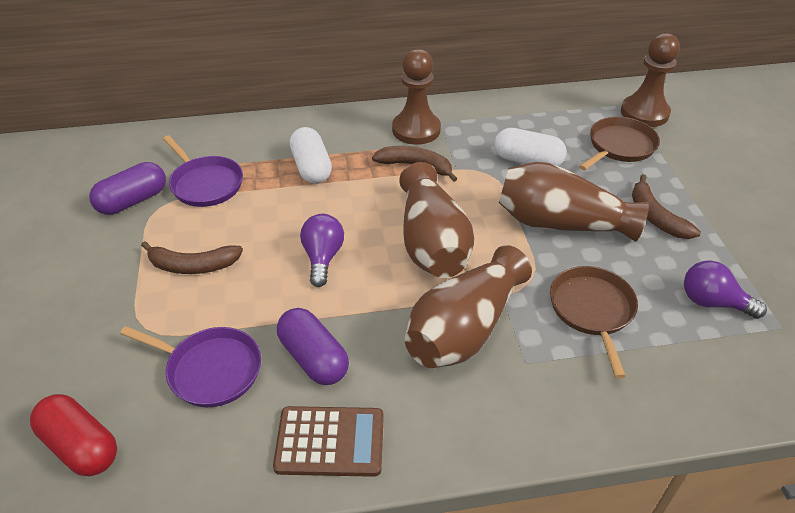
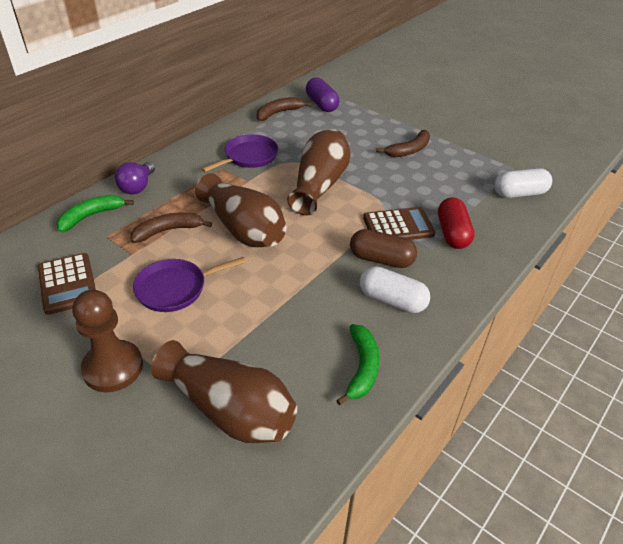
brown calculator: 1 -> 2
brown capsule: 0 -> 1
brown pan: 2 -> 0
brown pawn: 2 -> 1
green banana: 0 -> 2
purple capsule: 2 -> 1
purple light bulb: 2 -> 1

